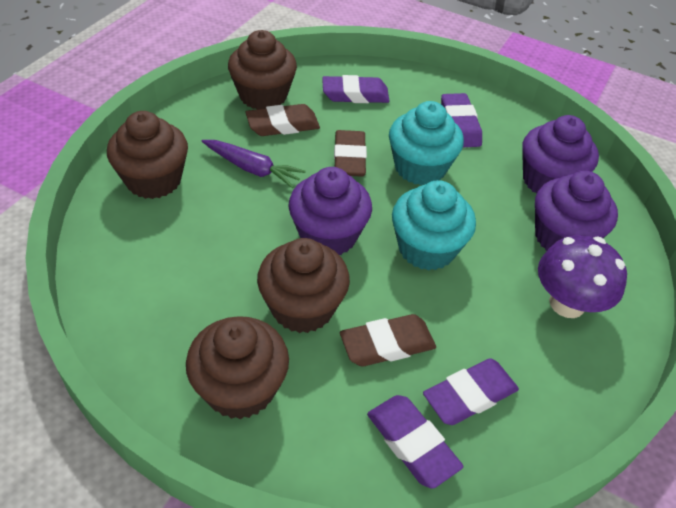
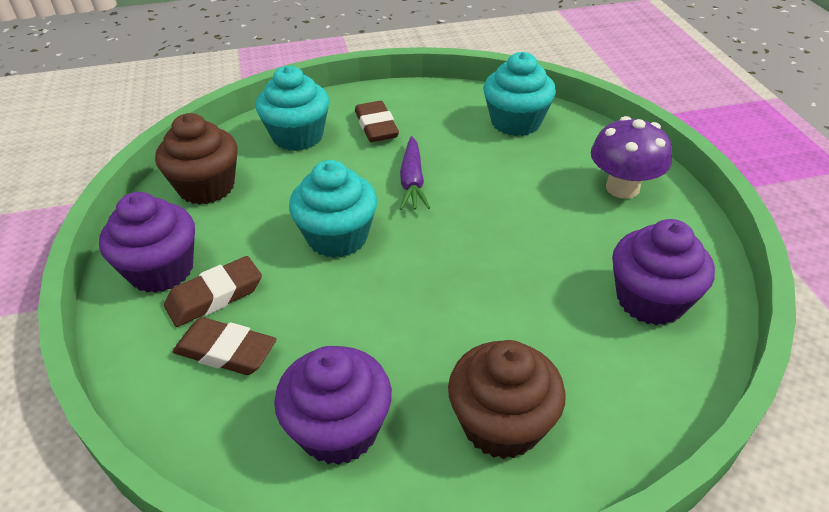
brown cupcake: 4 -> 2
purple eraser: 4 -> 0
turquoise cupcake: 2 -> 3

